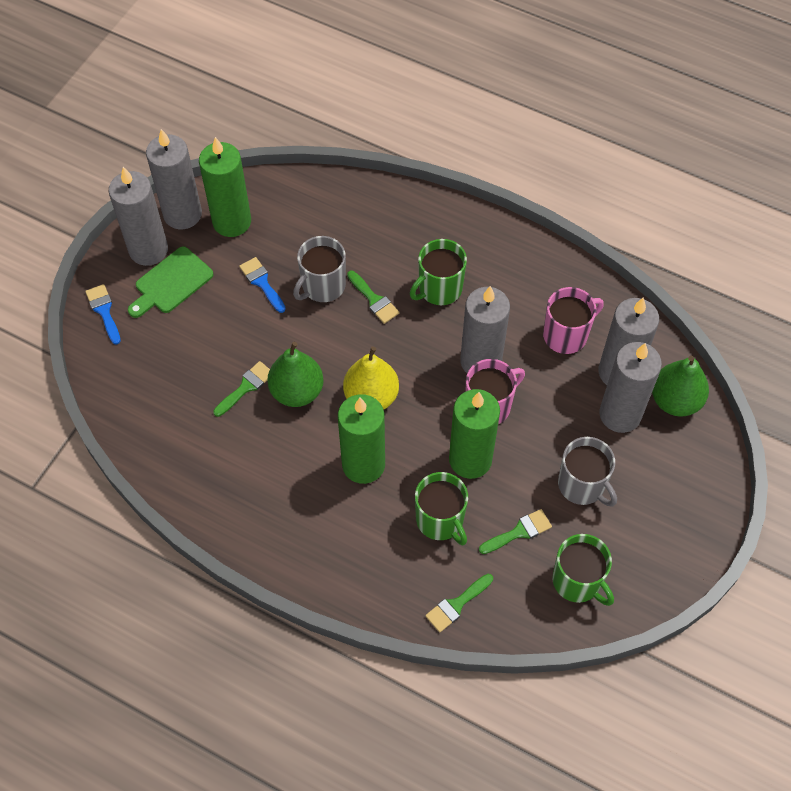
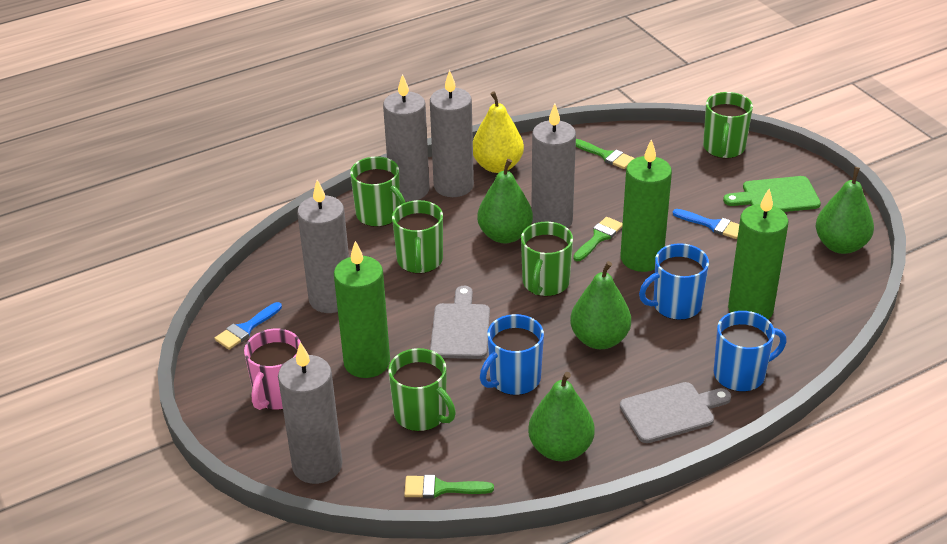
blue mug: 0 -> 3
green brush: 4 -> 3
green mug: 3 -> 5
green pear: 2 -> 4
grey cutting board: 0 -> 2
grey mug: 2 -> 0
pink mug: 2 -> 1

